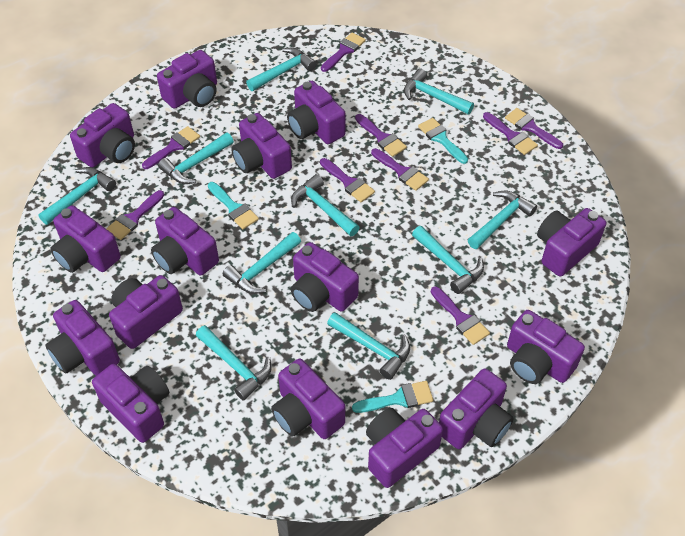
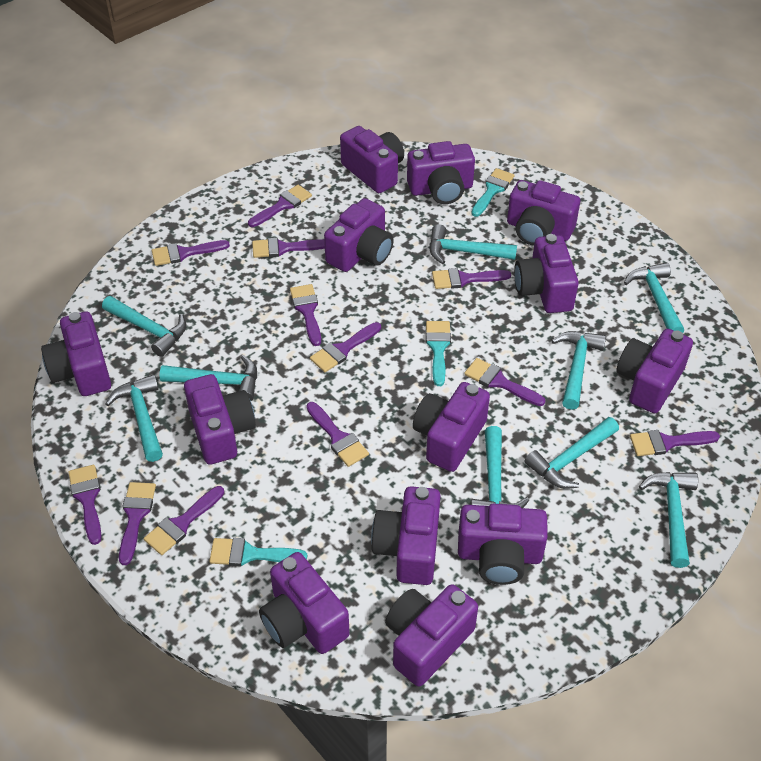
purple brush: 9 -> 12
purple camera: 15 -> 13
turquoise hammer: 10 -> 9

